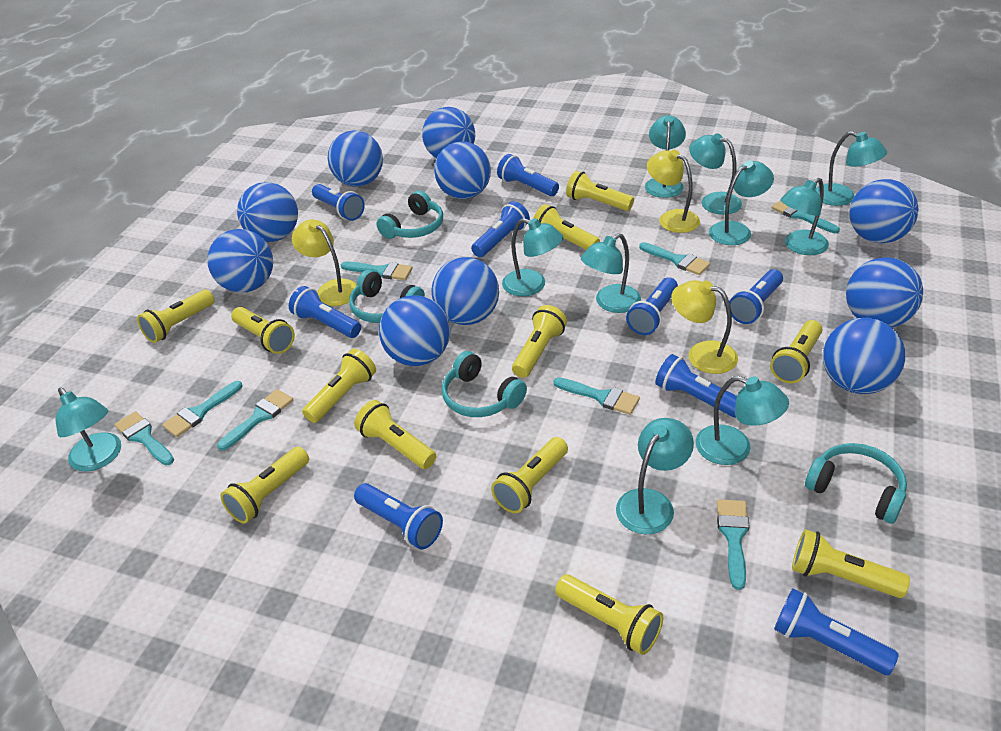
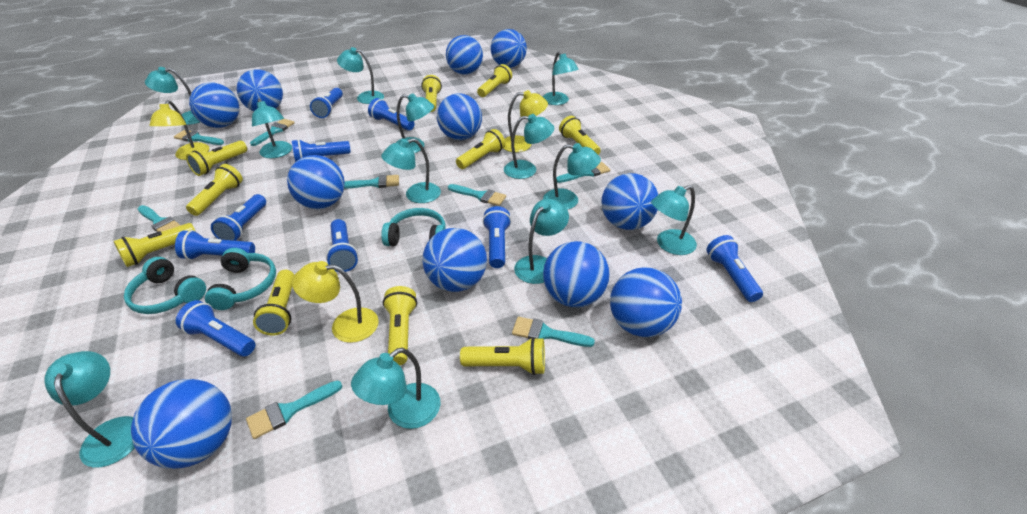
blue ball: 10 -> 11
turquoise headphones: 4 -> 3
turquoise lamp: 10 -> 12
yellow flashlight: 12 -> 10

